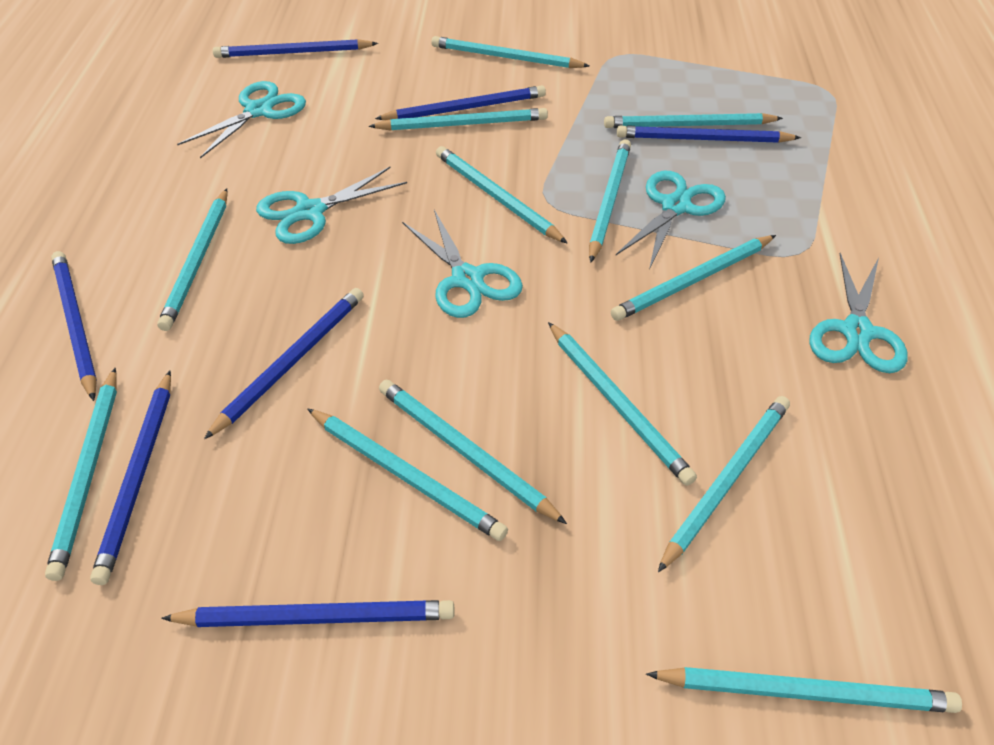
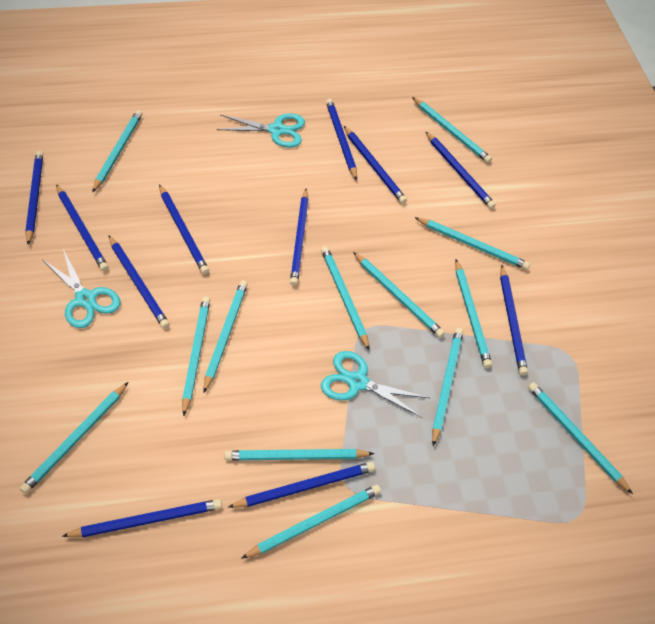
blue pencil: 7 -> 11
turquoise scissors: 5 -> 3

